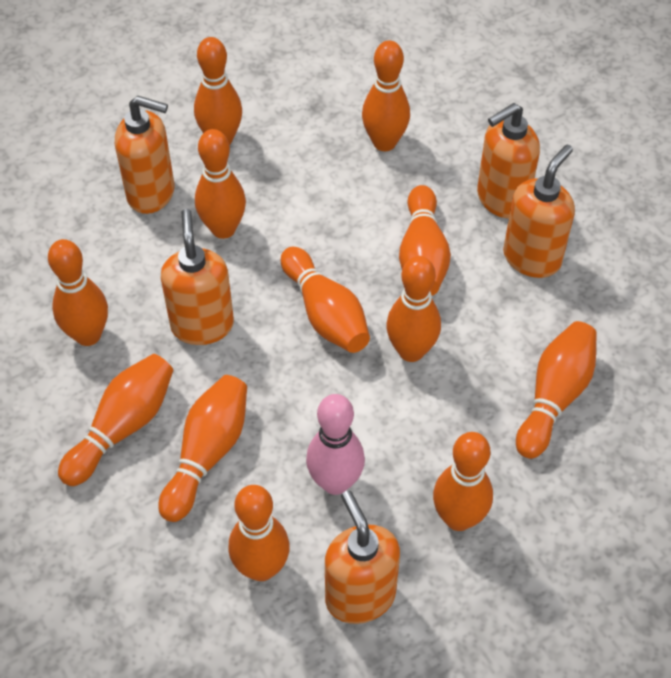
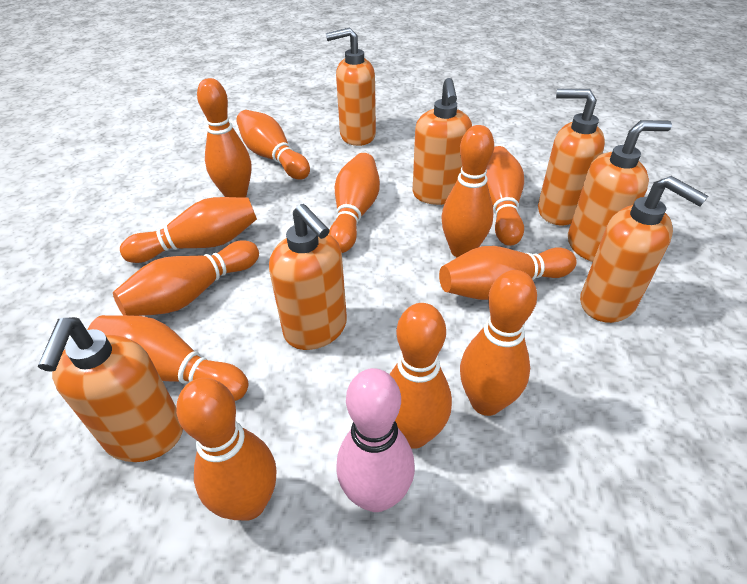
orange soap dispenser: 5 -> 7

